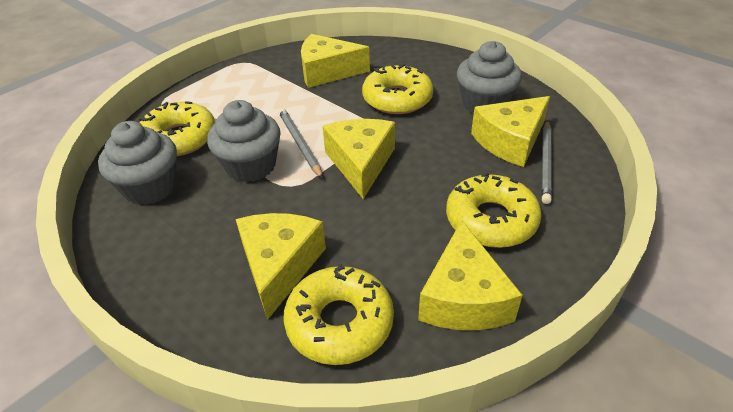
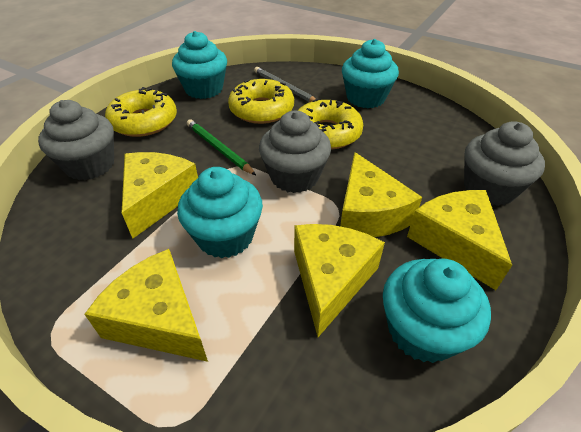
green pencil: 0 -> 1
grey pencil: 2 -> 1
turquoise cupcake: 0 -> 4
yellow donut: 4 -> 3

